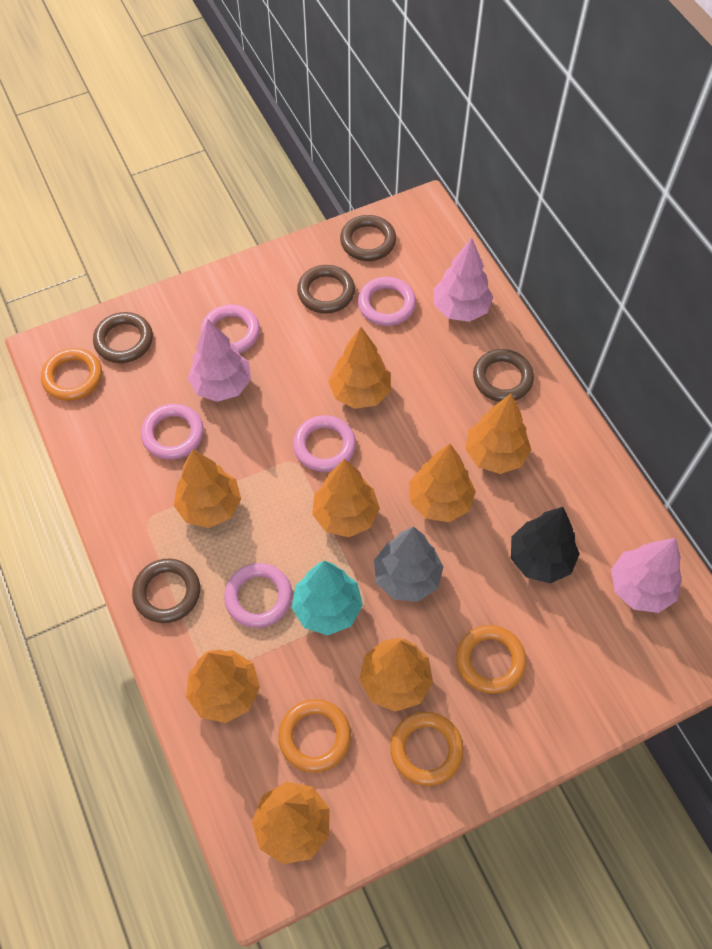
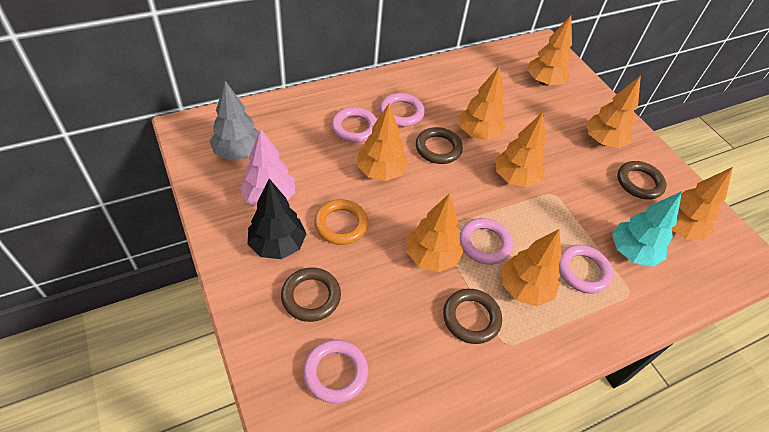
brown ring: 5 -> 4
orange ring: 4 -> 1
pink tree: 3 -> 1

